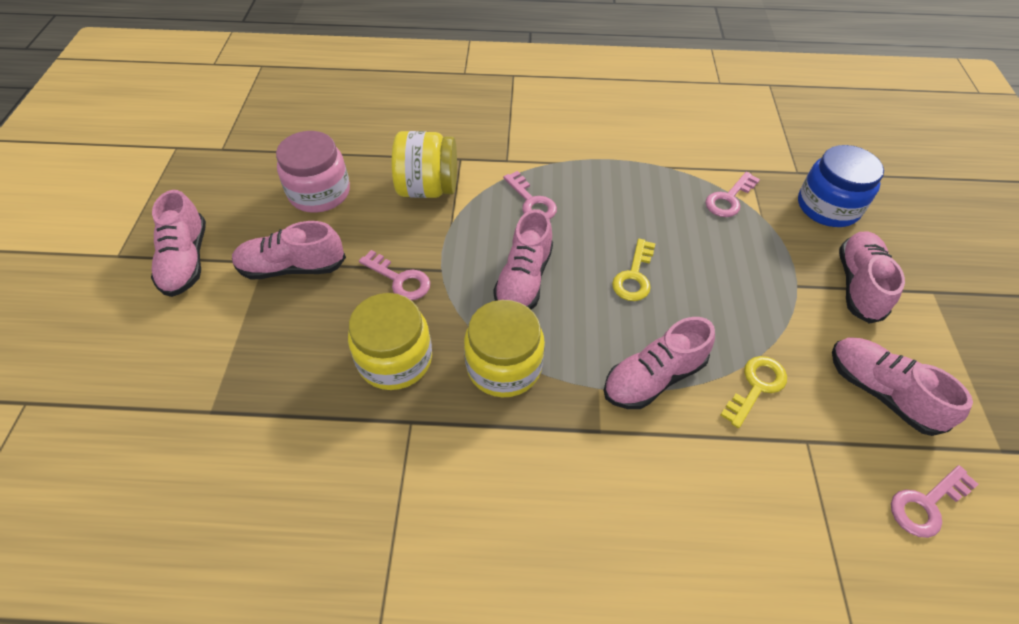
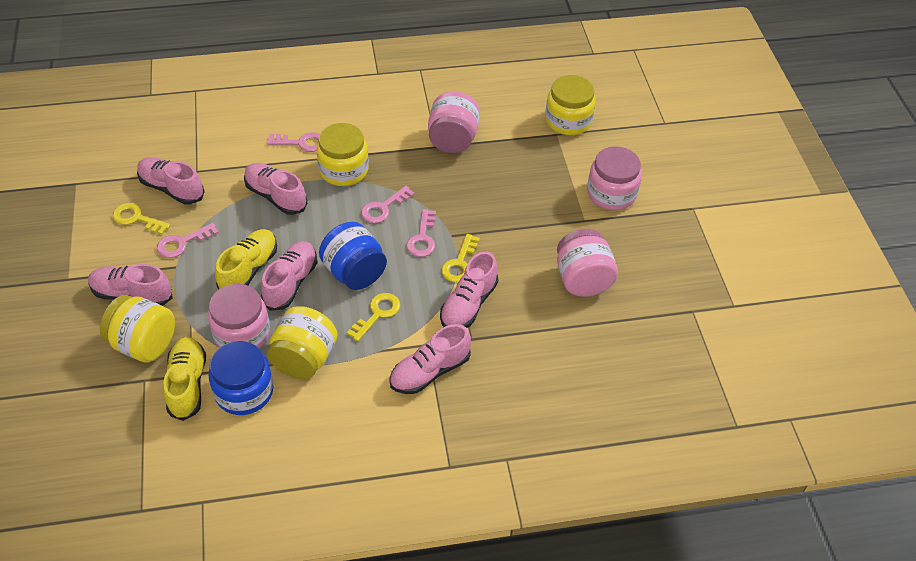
blue jar: 1 -> 2
pink jar: 1 -> 4
yellow jar: 3 -> 4
yellow key: 2 -> 3
yellow shoe: 0 -> 2

